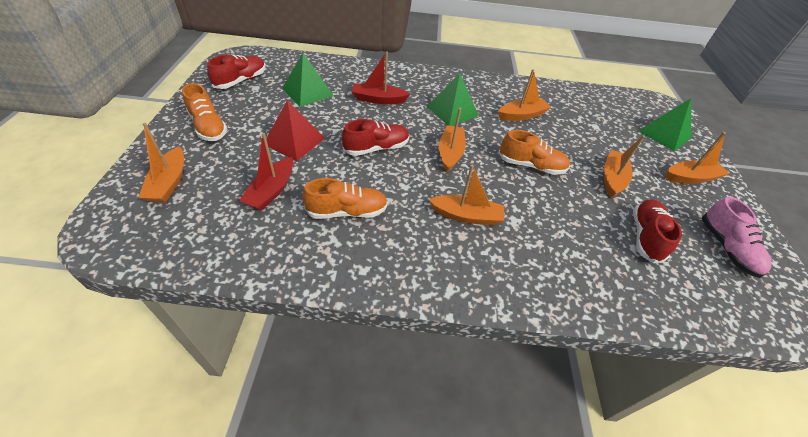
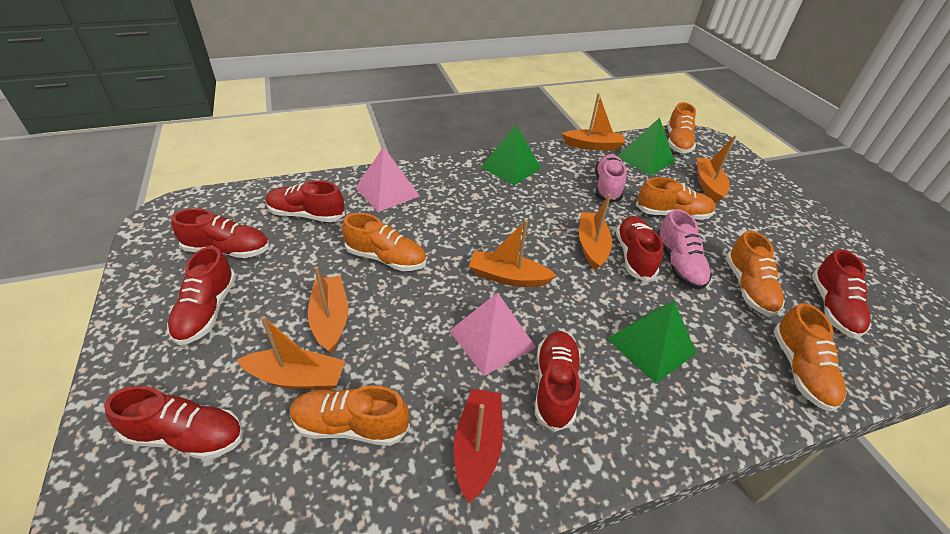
orange shoe: 3 -> 6
pink pyramid: 0 -> 2
pink shoe: 1 -> 2
red boat: 2 -> 1
red pyramid: 1 -> 0
red shoe: 3 -> 7

